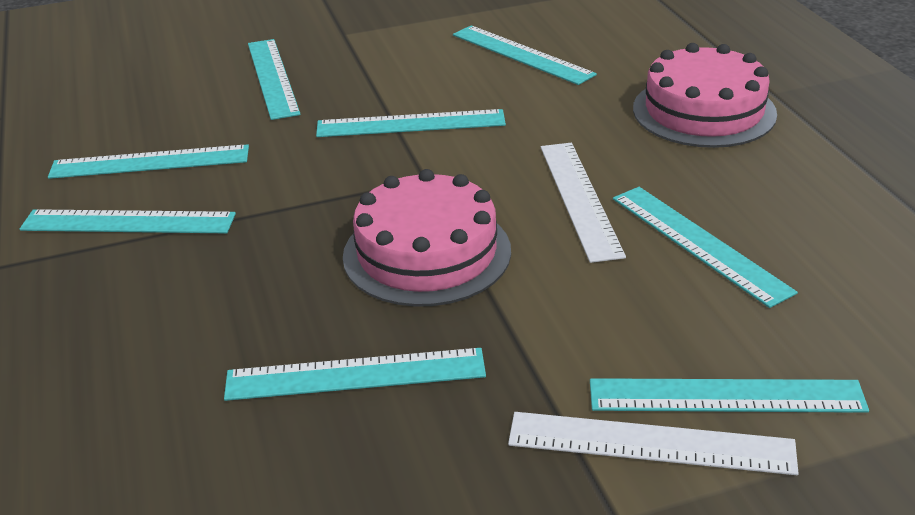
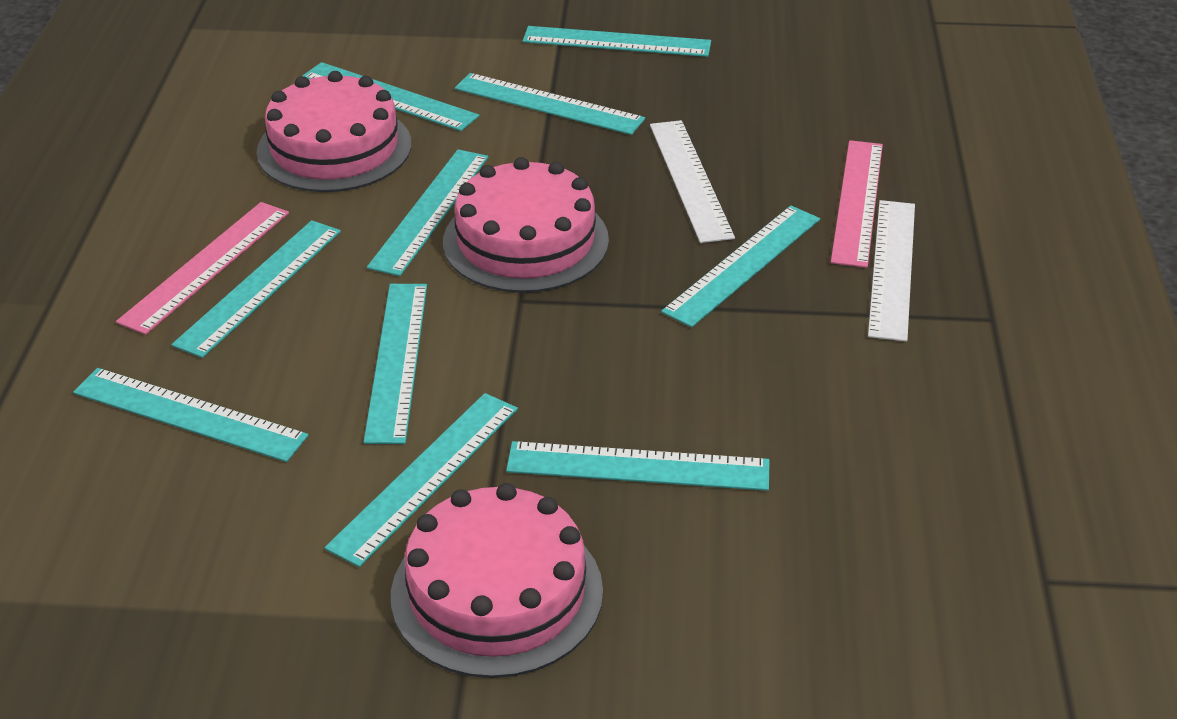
pink cake: 2 -> 3
pink ruler: 0 -> 2
turquoise ruler: 8 -> 10

